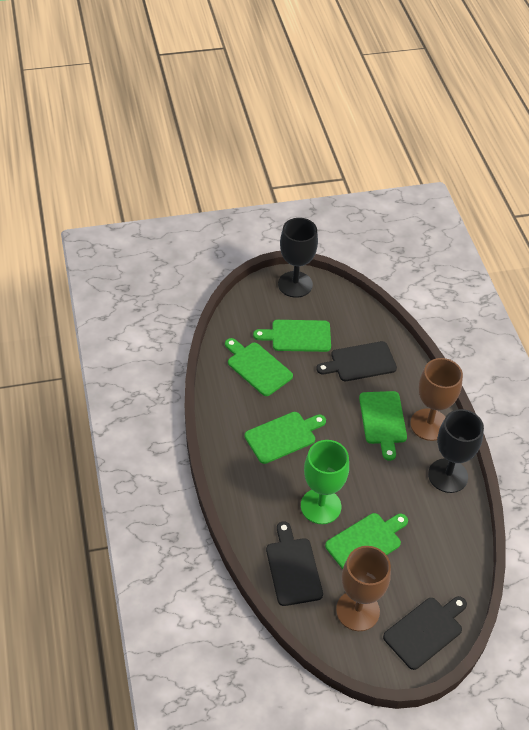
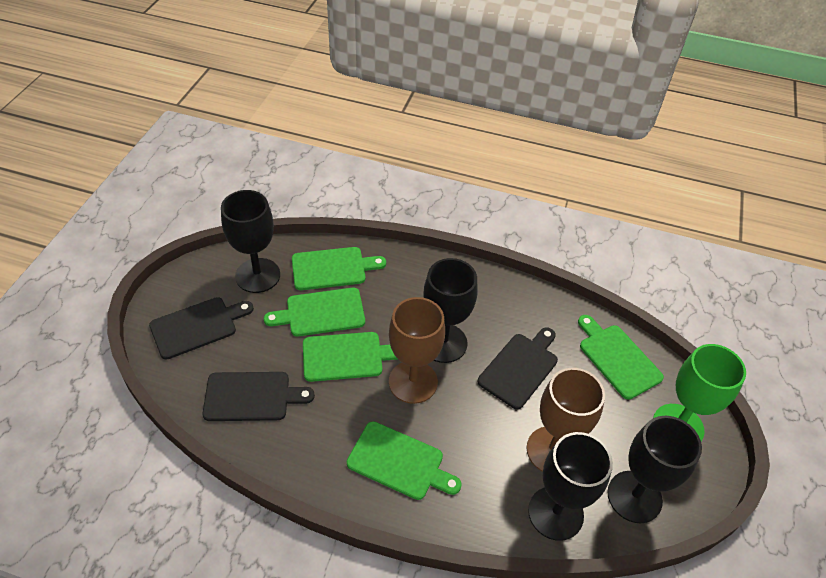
black goblet: 2 -> 4

